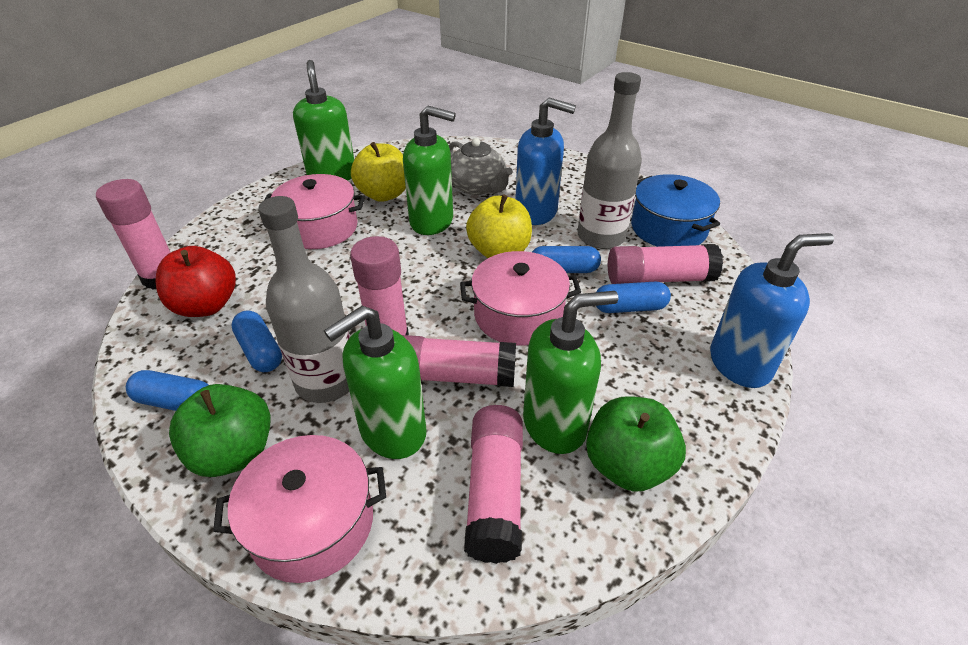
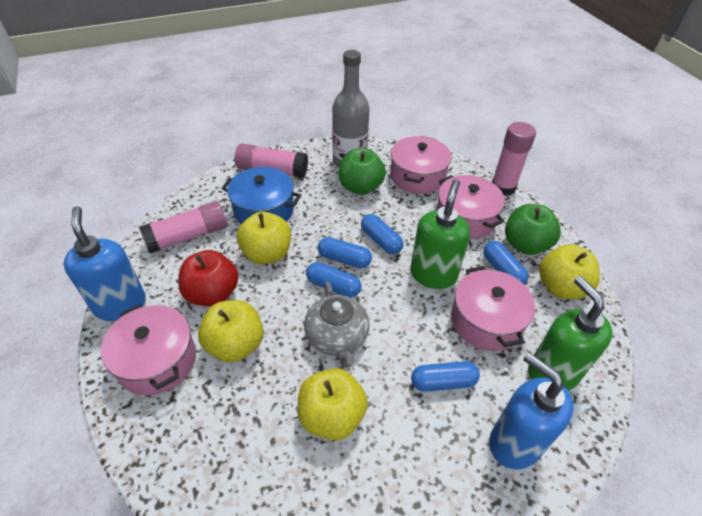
blue capsule: 4 -> 5
green soap dispenser: 4 -> 2
grey bottle: 2 -> 1
pink glue stick: 5 -> 3
pink pot: 3 -> 4
yellow apple: 2 -> 4

